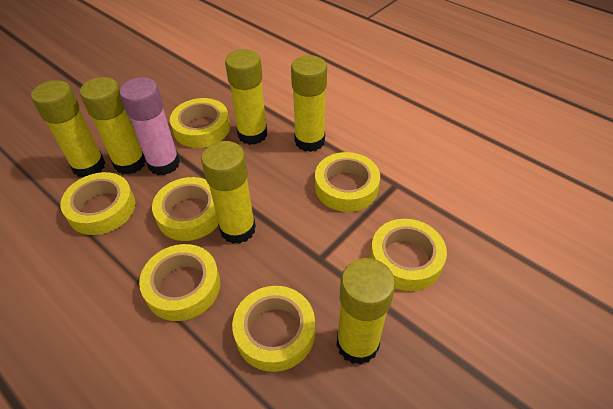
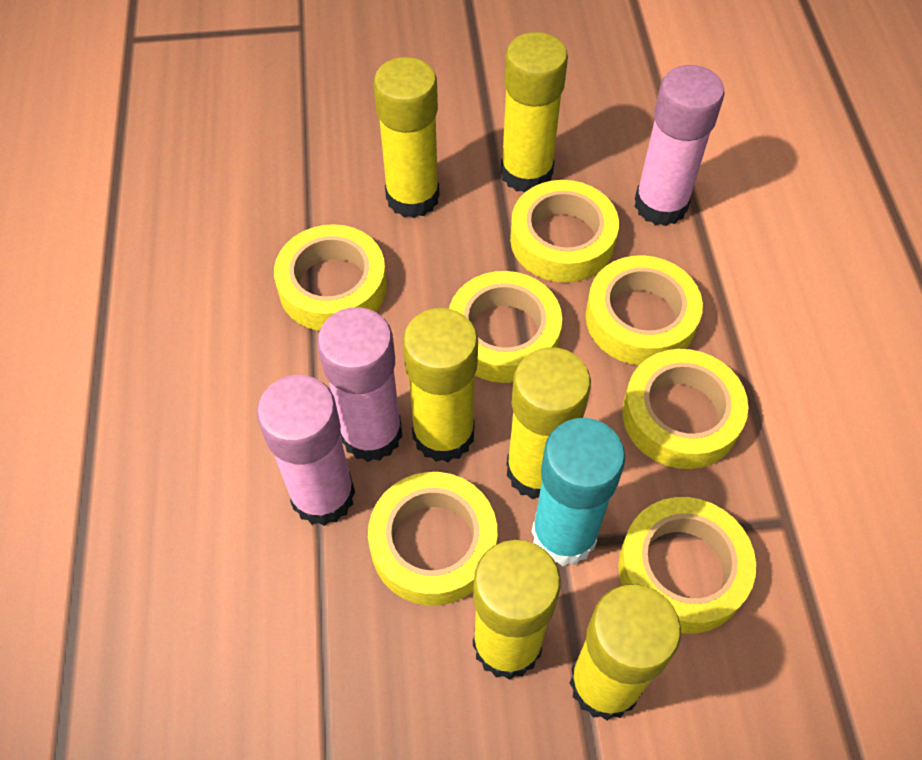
pink glue stick: 1 -> 3
turquoise glue stick: 0 -> 1

